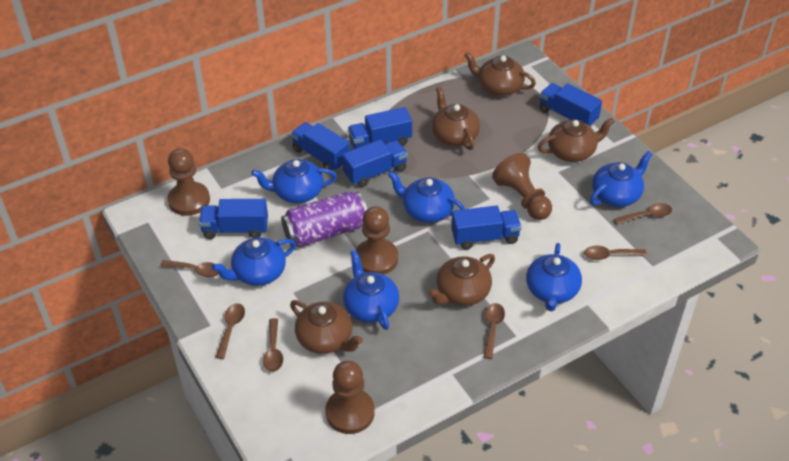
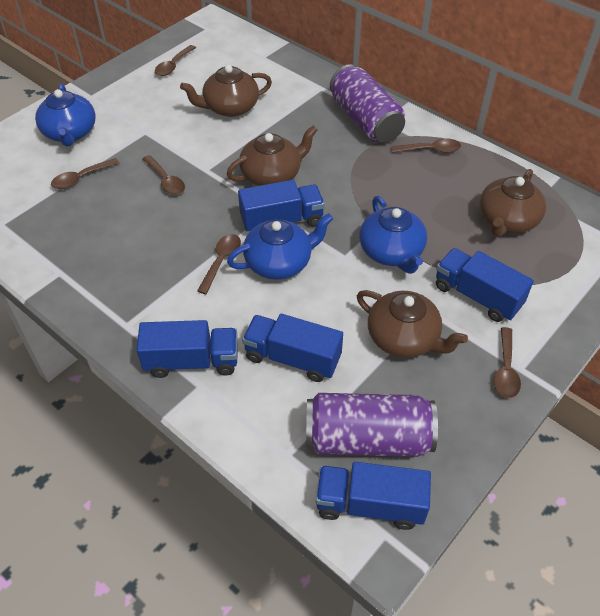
blue teapot: 6 -> 3
blue truck: 6 -> 5
brown pawn: 4 -> 0
brown teapot: 5 -> 4
purple can: 1 -> 2

